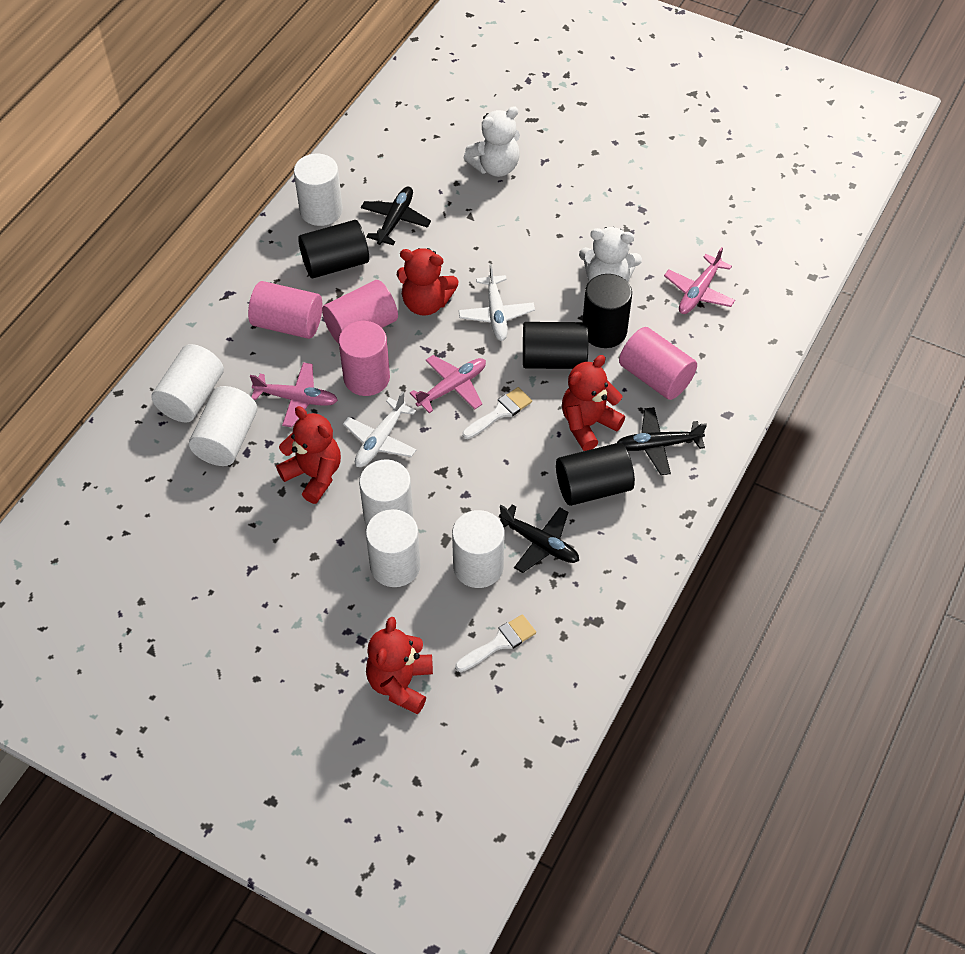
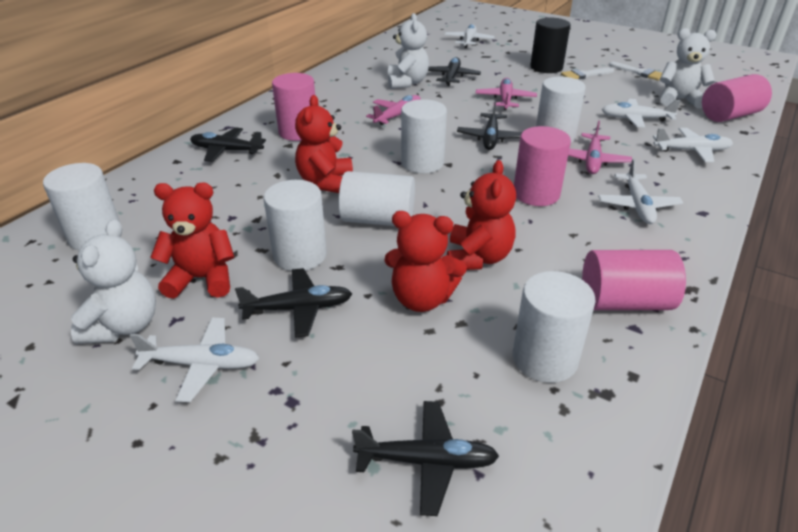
black cylinder: 4 -> 1
black plane: 3 -> 5
white plane: 2 -> 5
white teddy bear: 2 -> 3

